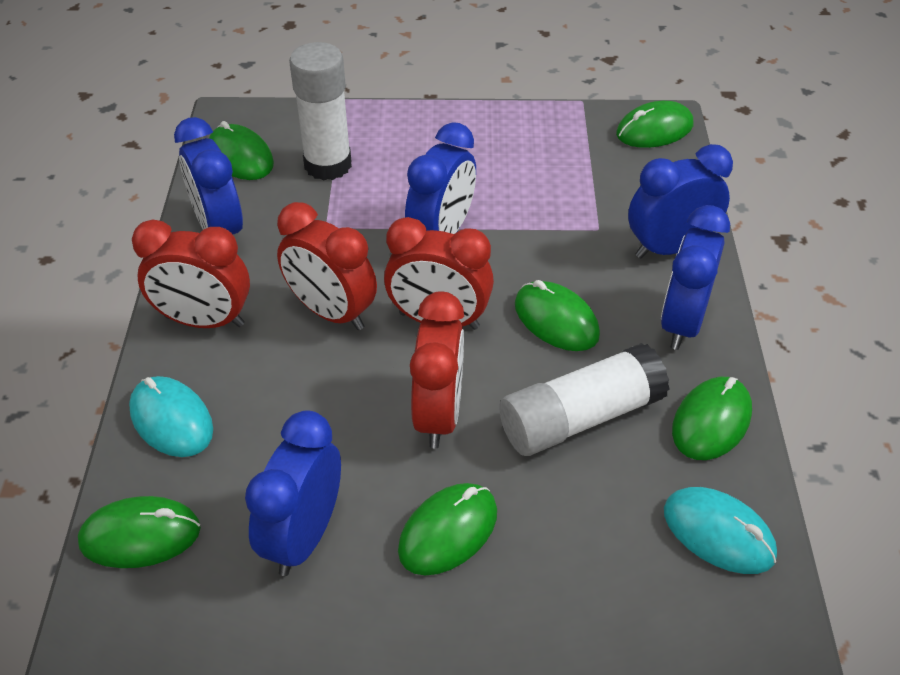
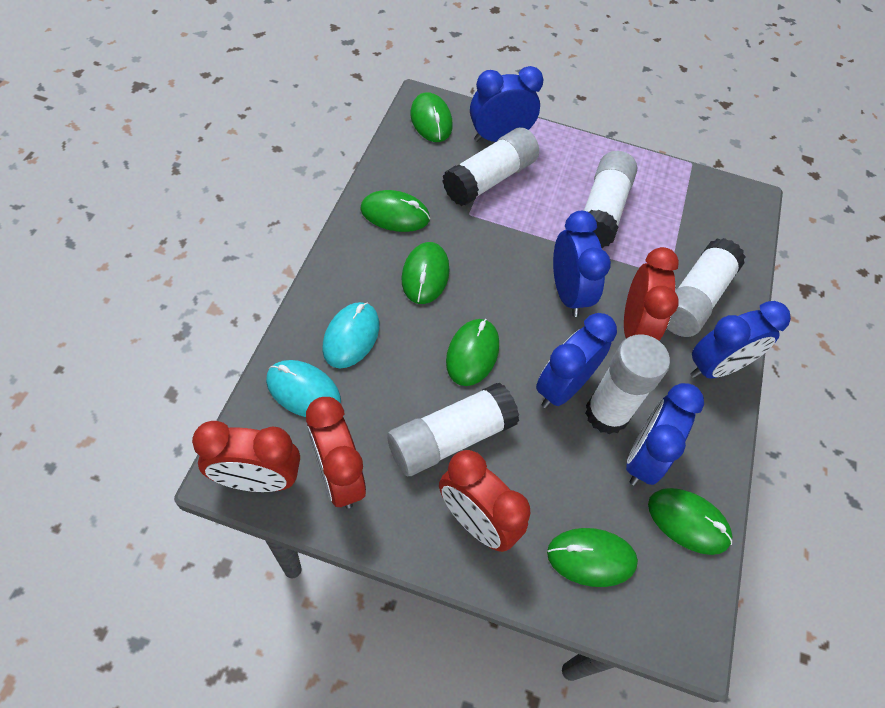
white glue stick: 2 -> 5

